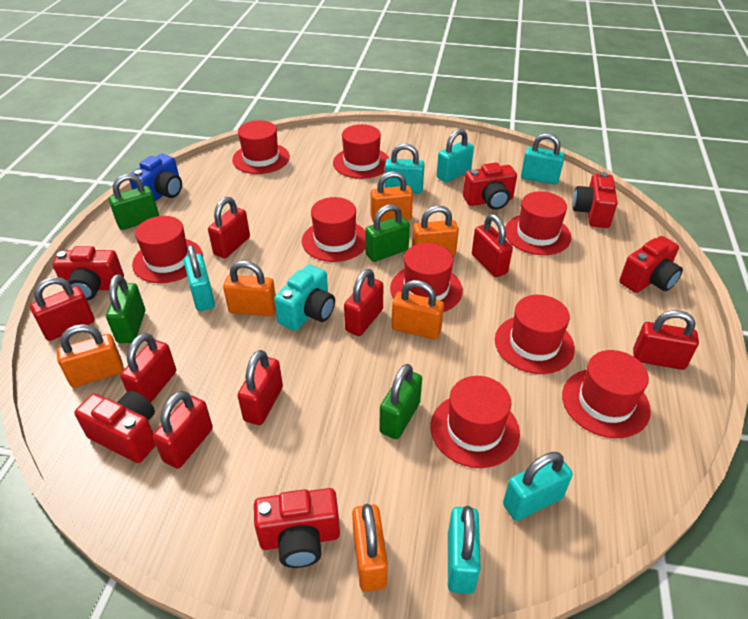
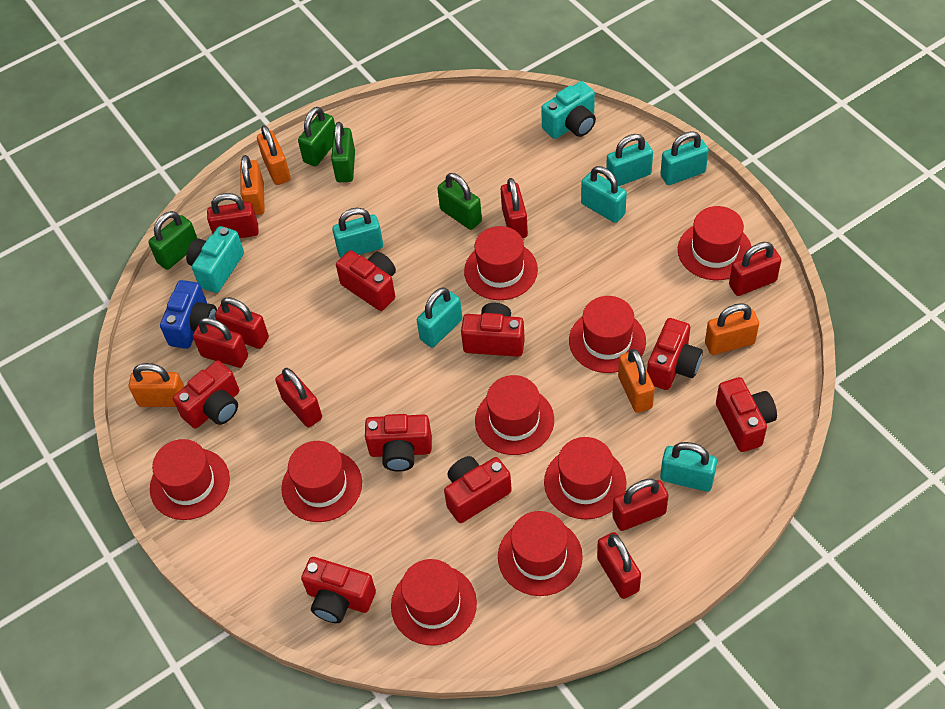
orange padlock: 6 -> 5
red camera: 6 -> 8
turquoise camera: 1 -> 2

